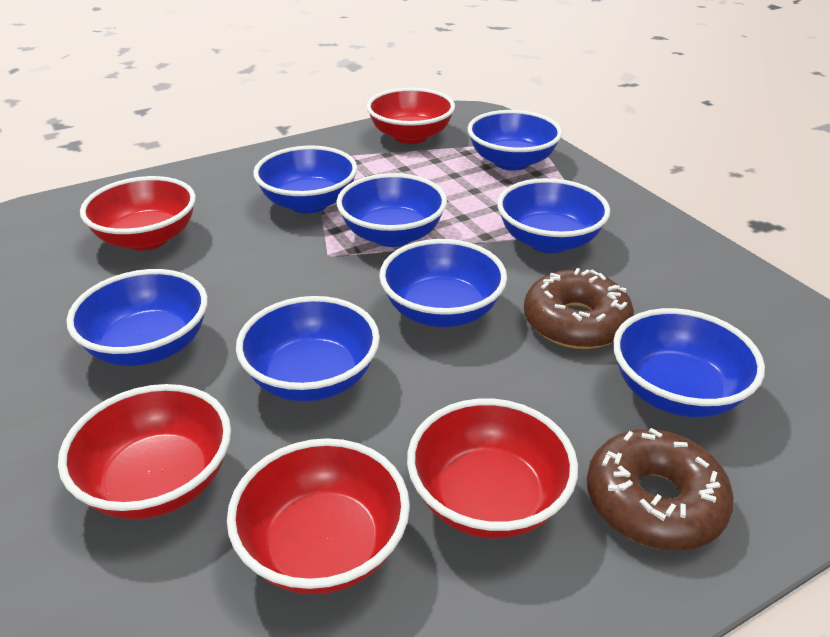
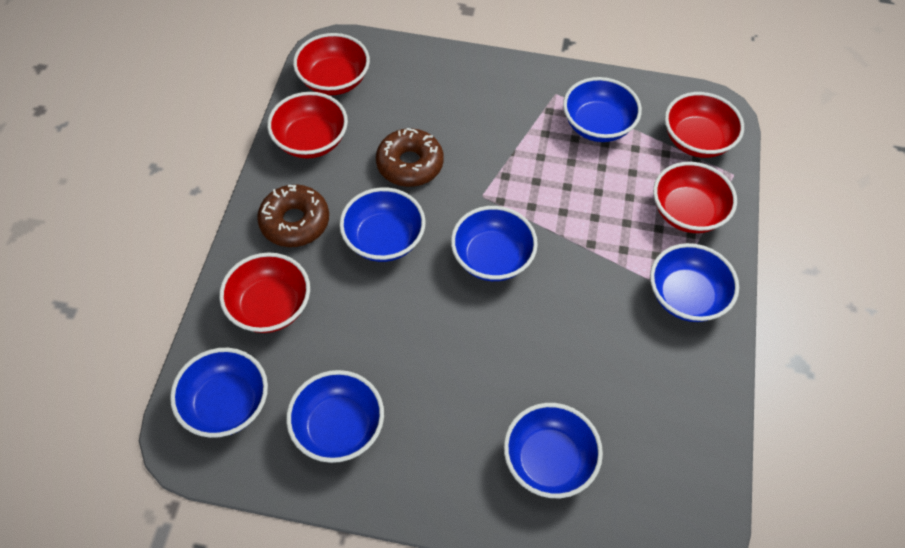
blue bowl: 8 -> 7

